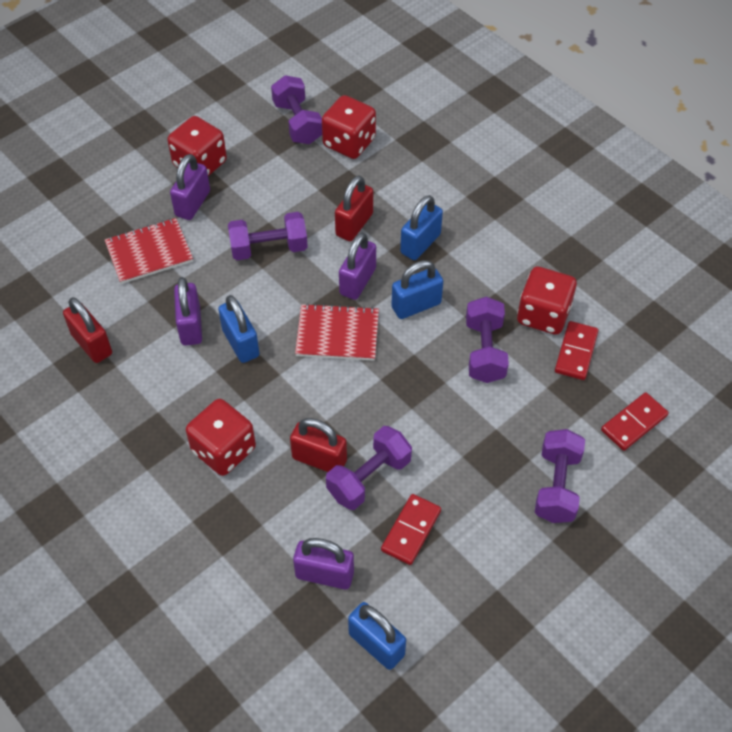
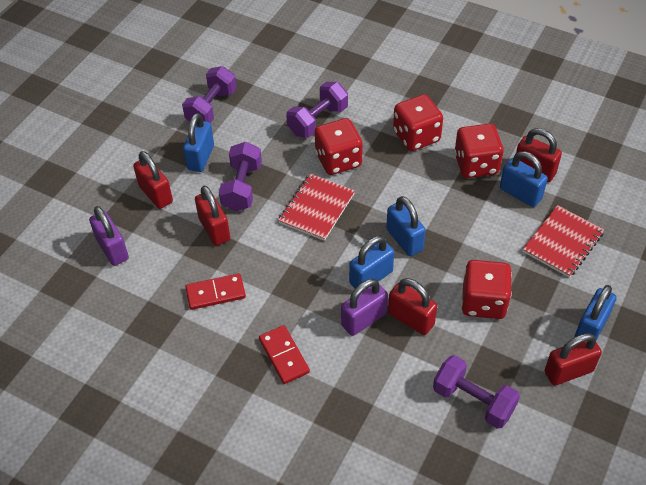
blue padlock: 4 -> 5
purple dumbbell: 5 -> 4
purple padlock: 4 -> 2
red domino: 3 -> 2
red padlock: 3 -> 5

